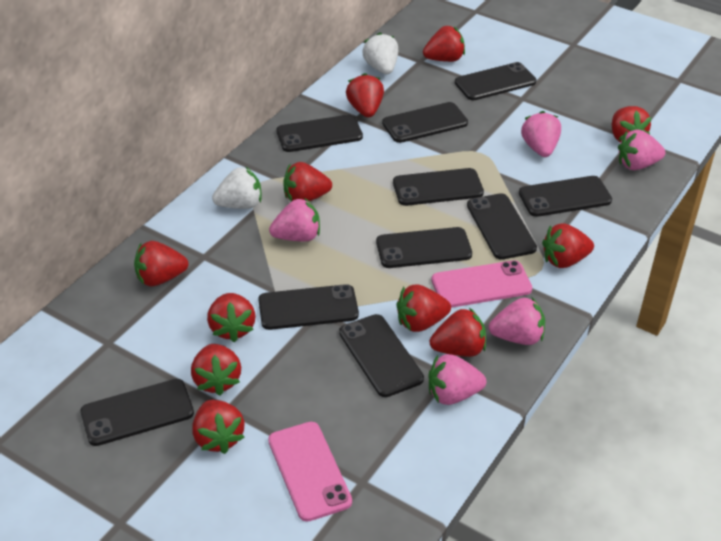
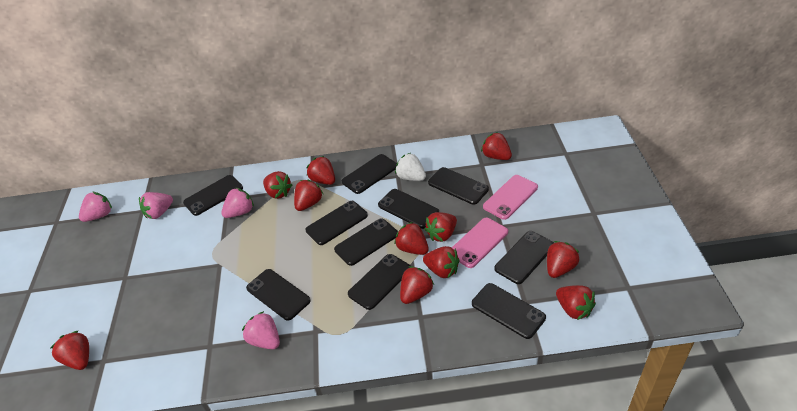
pink strawberry: 5 -> 4
white strawberry: 2 -> 1

